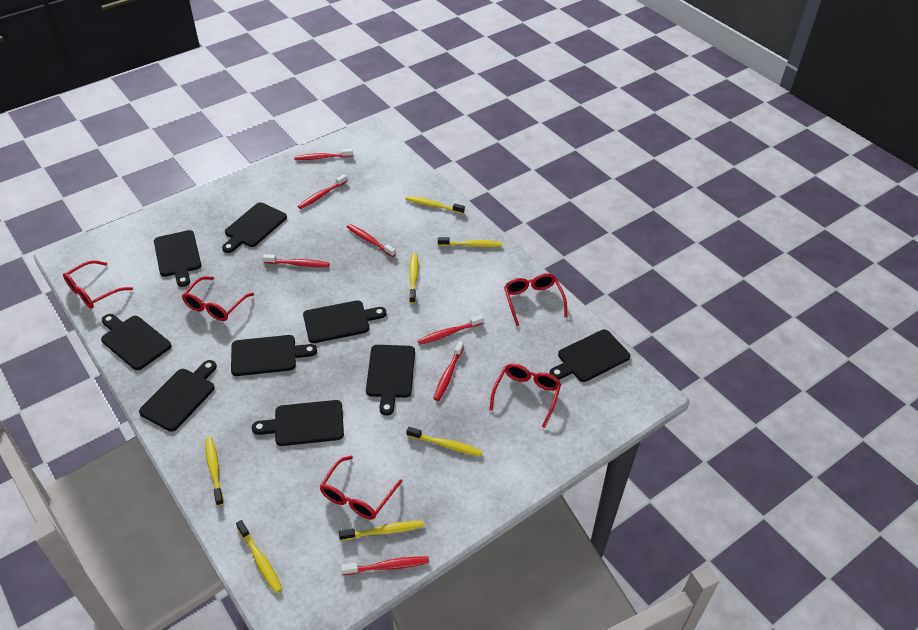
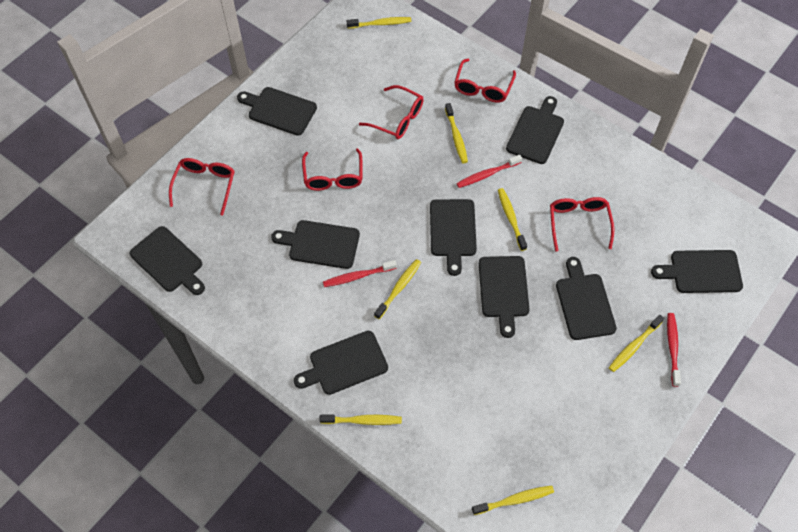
red toothbrush: 7 -> 3

